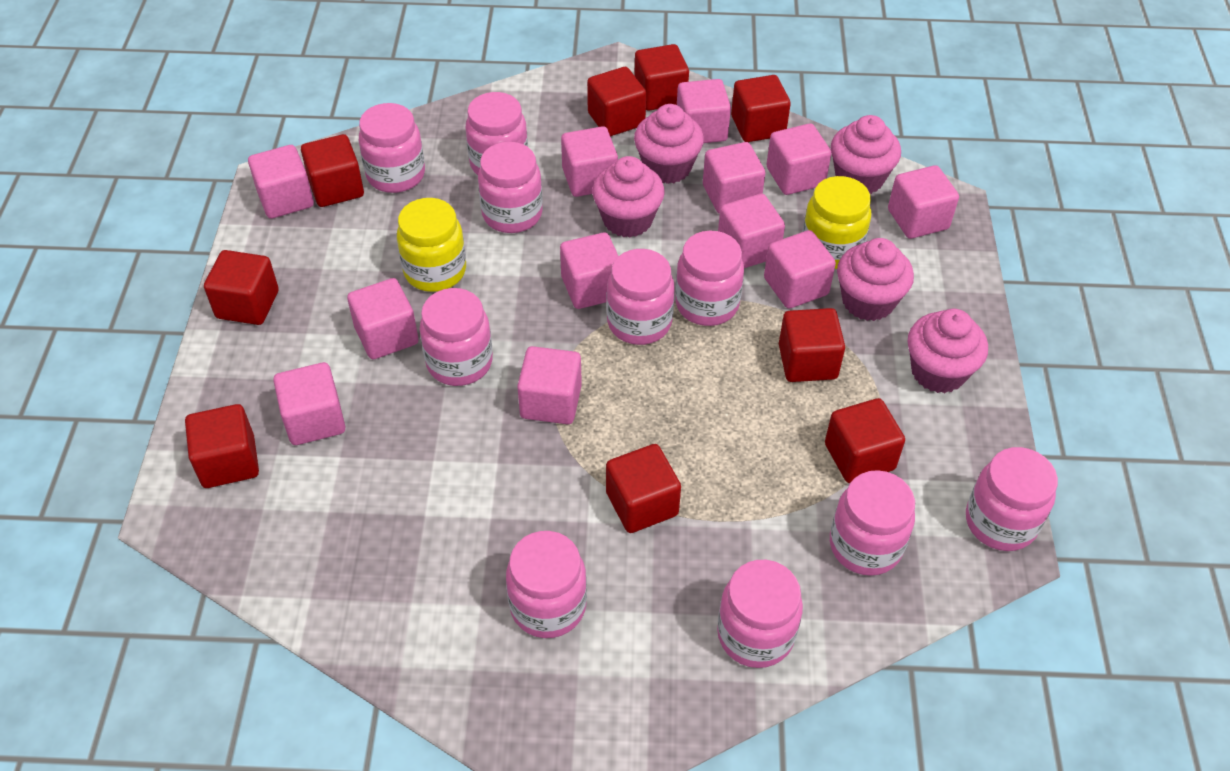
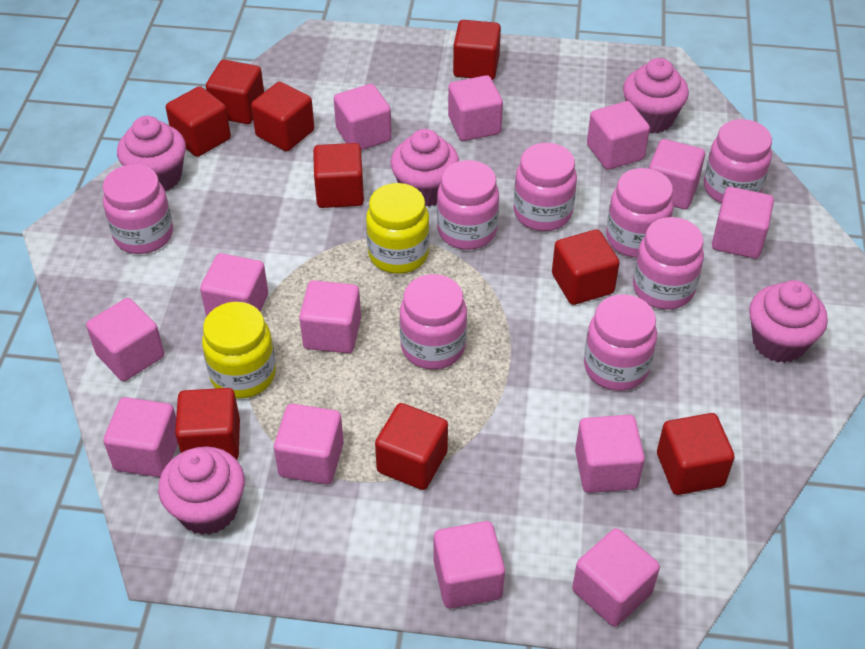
pink cube: 12 -> 13
pink jar: 10 -> 8

